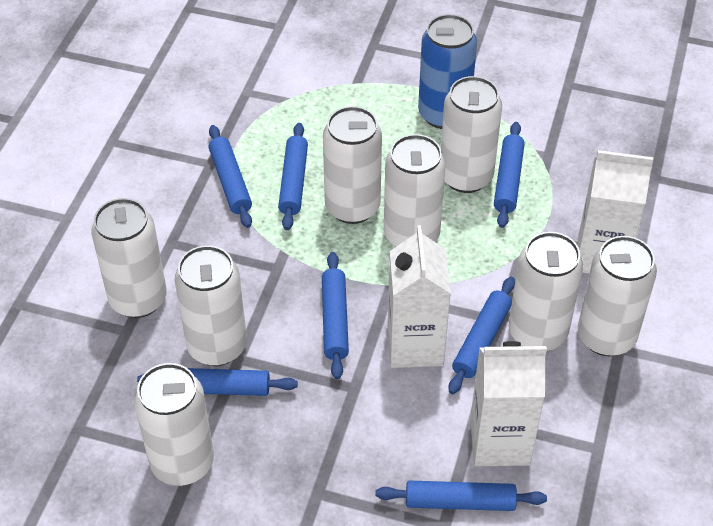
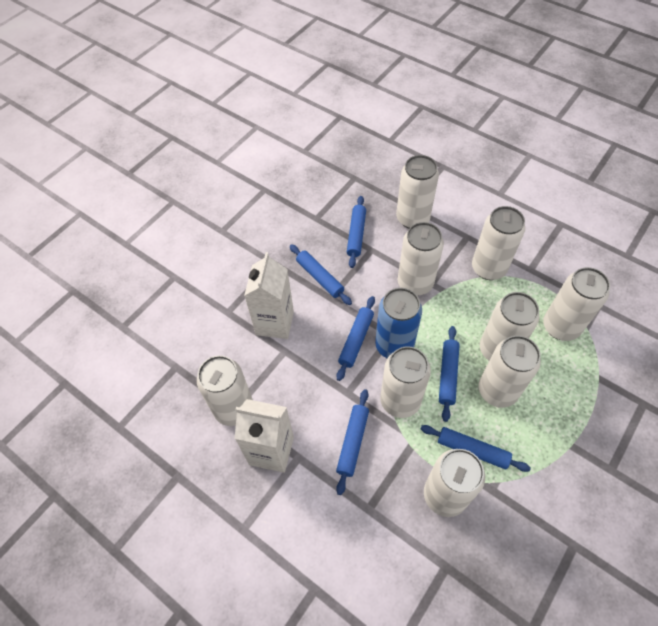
blue rolling pin: 7 -> 6
white can: 8 -> 9
white carton: 3 -> 2

